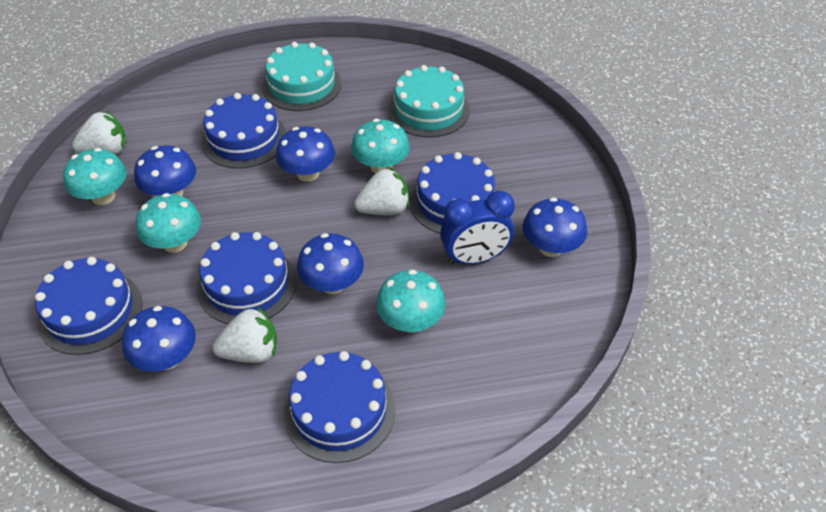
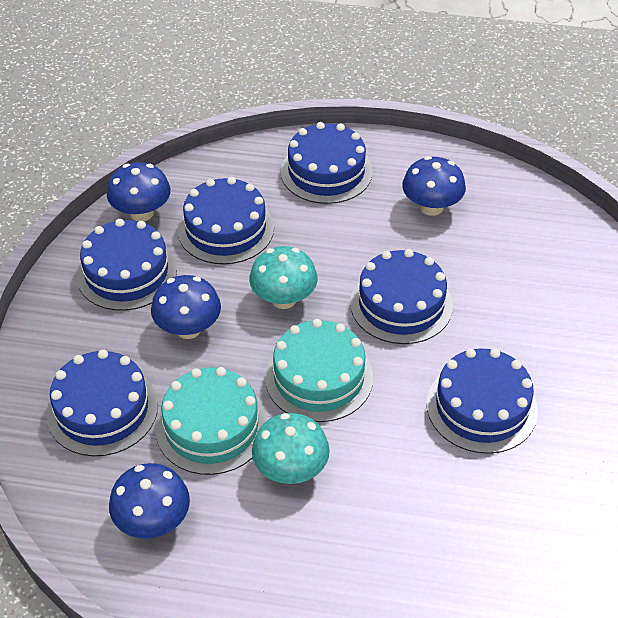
blue cake: 5 -> 6
blue clock: 1 -> 0
blue mushroom: 5 -> 4
turquoise mushroom: 4 -> 2
white strawberry: 3 -> 0

